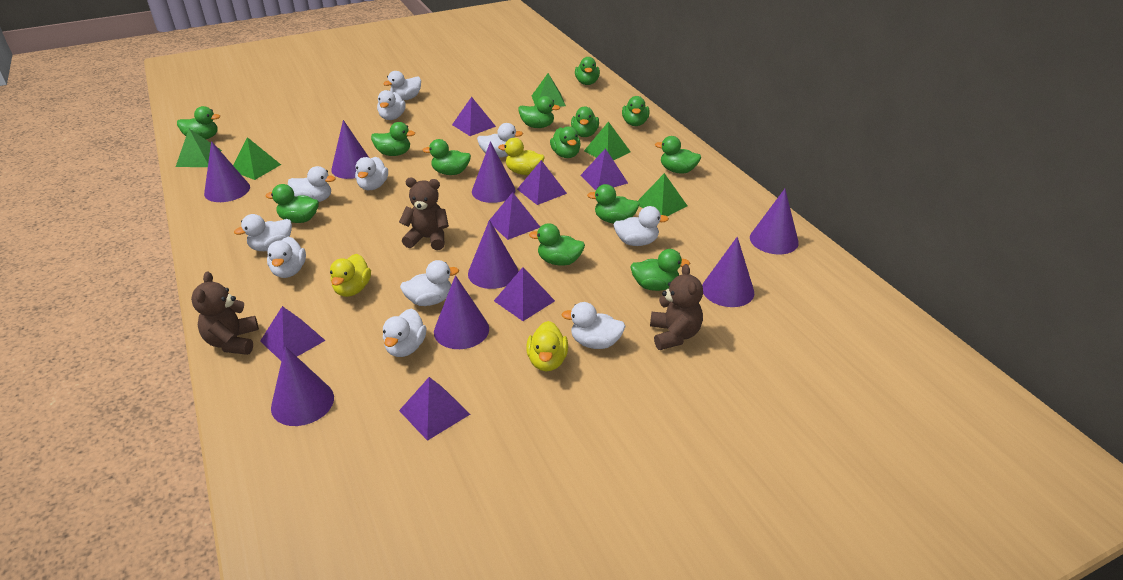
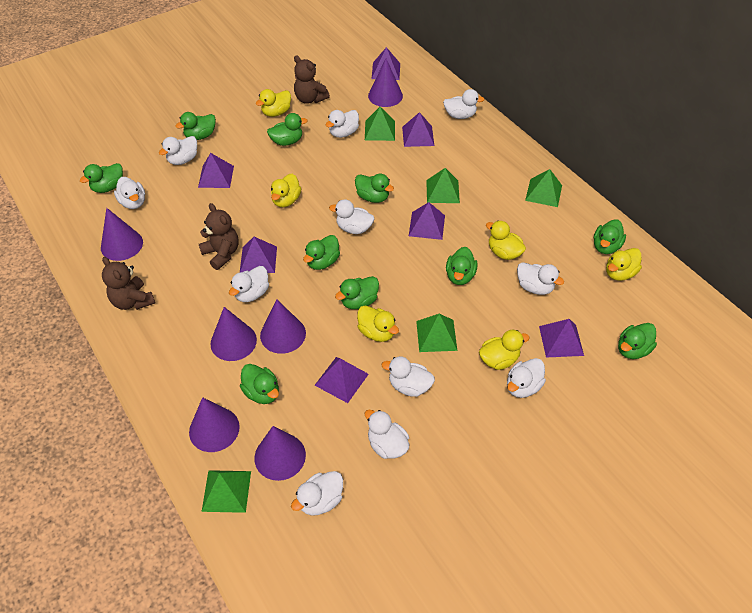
green duck: 13 -> 10
purple cone: 8 -> 6
yellow duck: 3 -> 6

